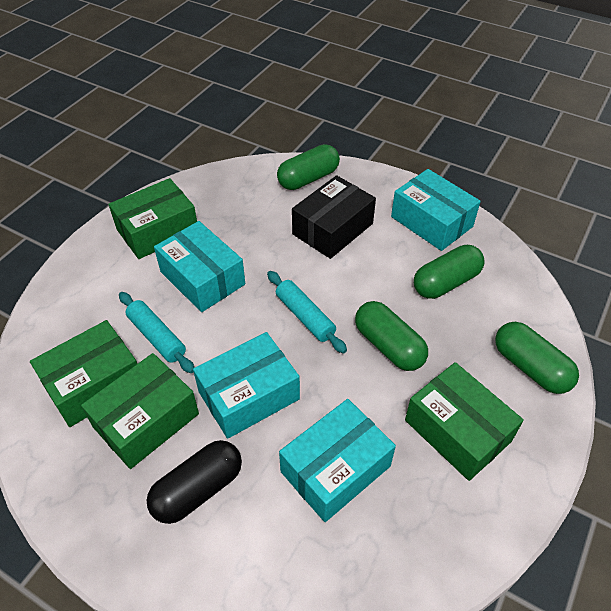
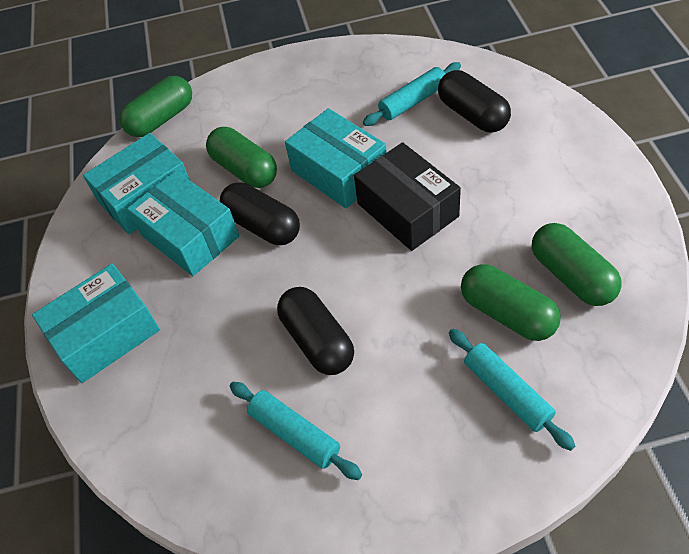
black capsule: 1 -> 3
green box: 4 -> 0
turquoise rolling pin: 2 -> 3

